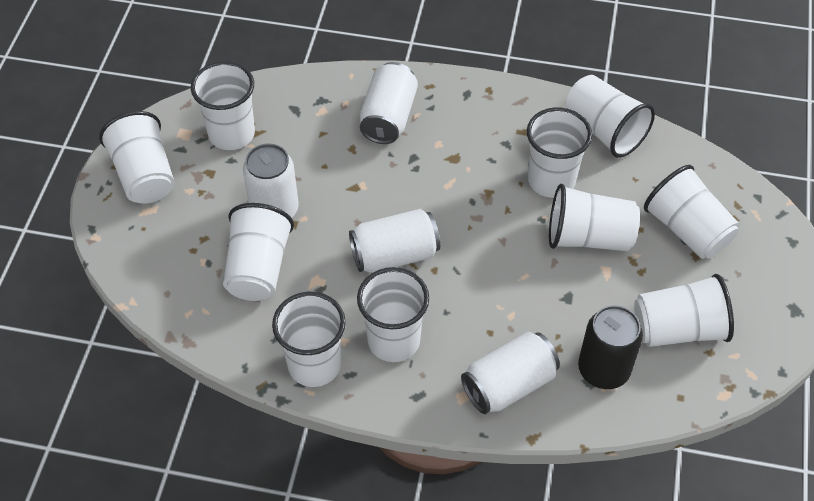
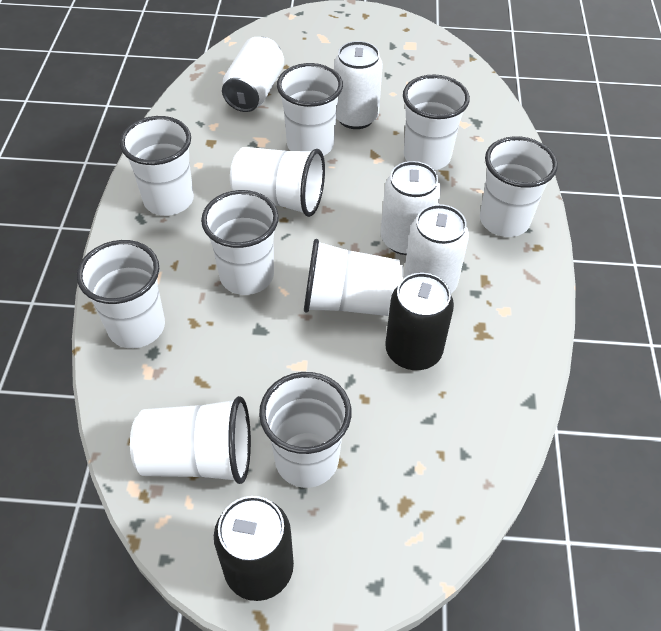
black can: 1 -> 2

